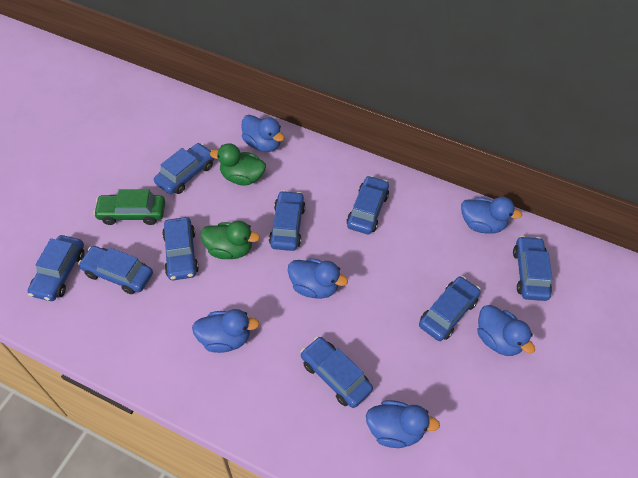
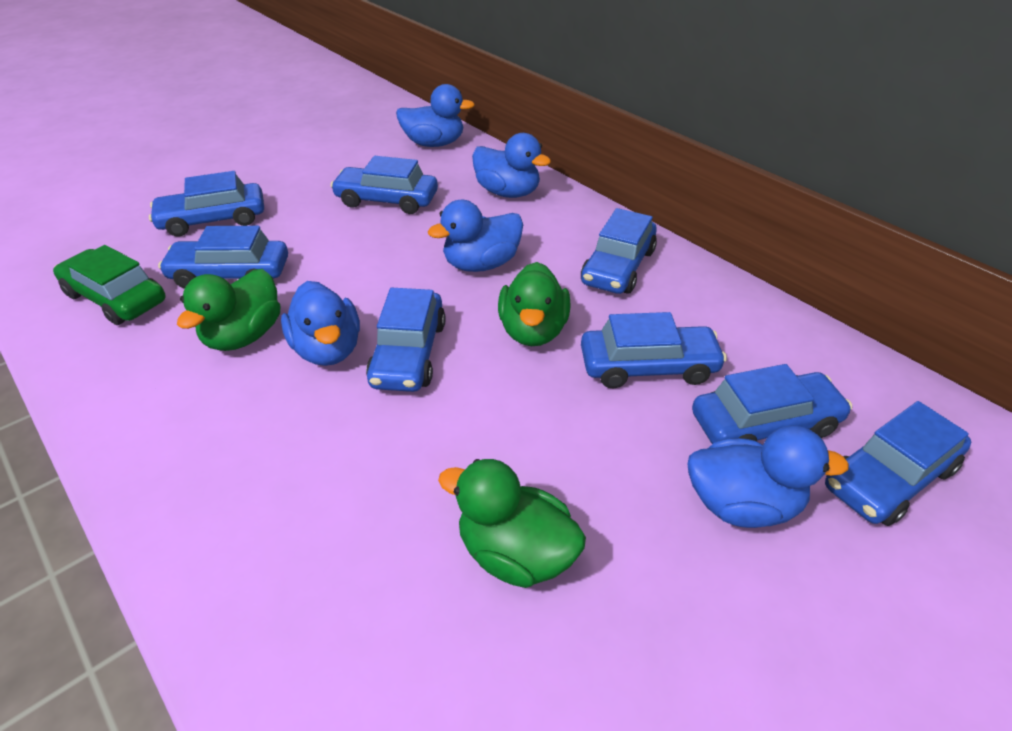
blue car: 9 -> 8
blue duck: 6 -> 5
green duck: 2 -> 3

